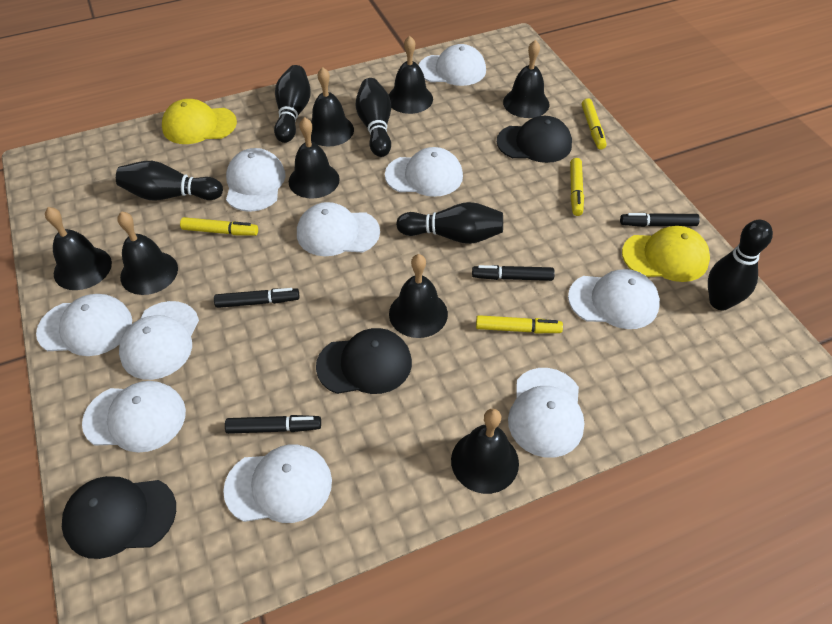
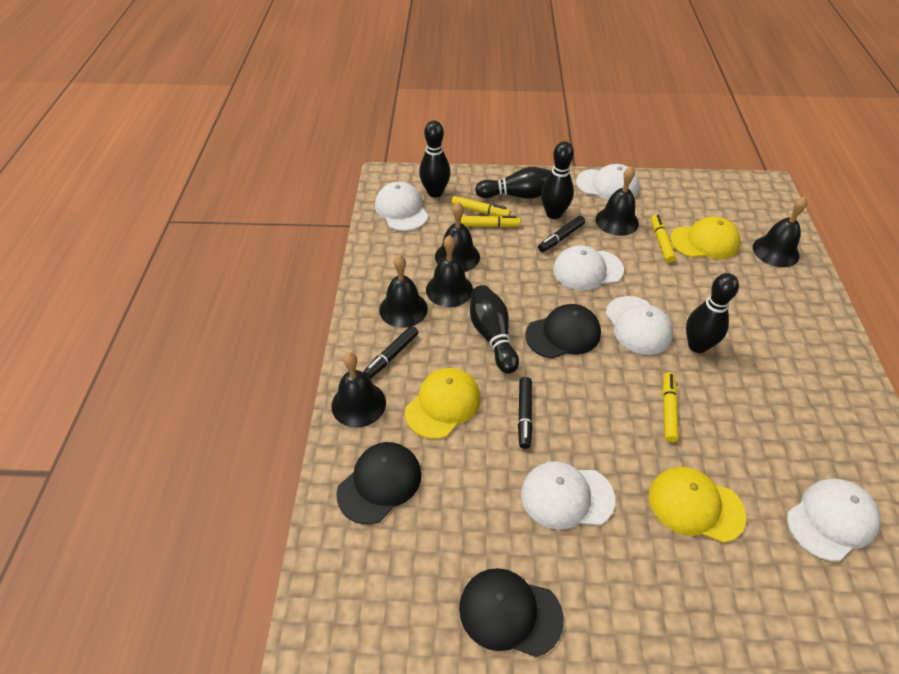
black bell: 8 -> 6
black marker: 4 -> 3
white cap: 10 -> 6
yellow cap: 2 -> 3

